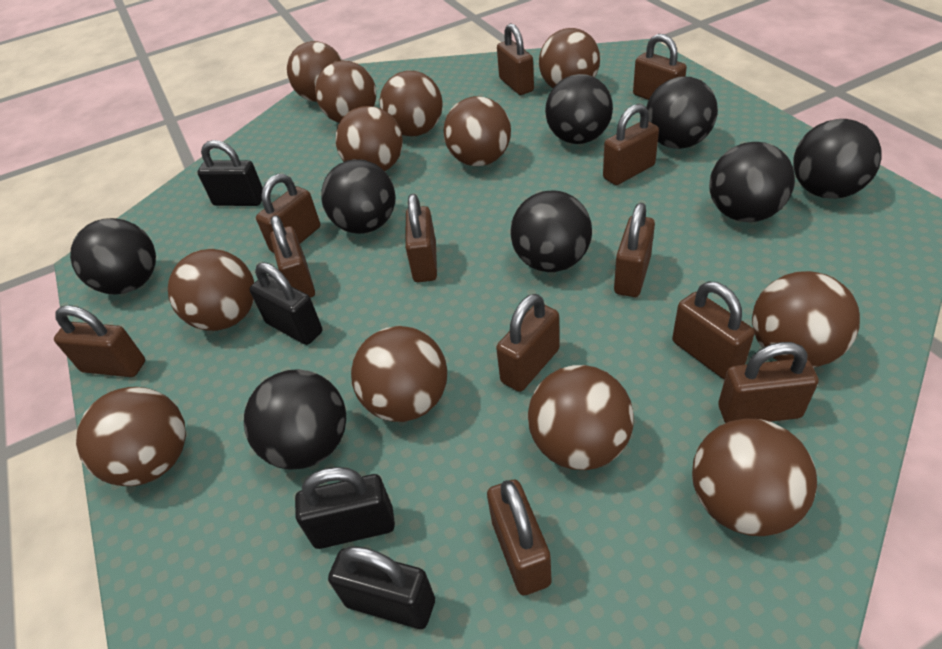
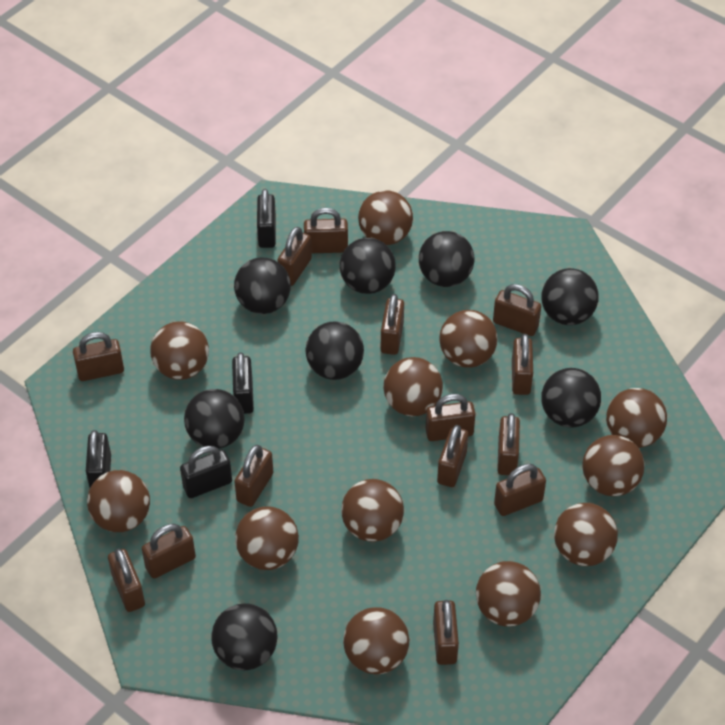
brown padlock: 12 -> 14

